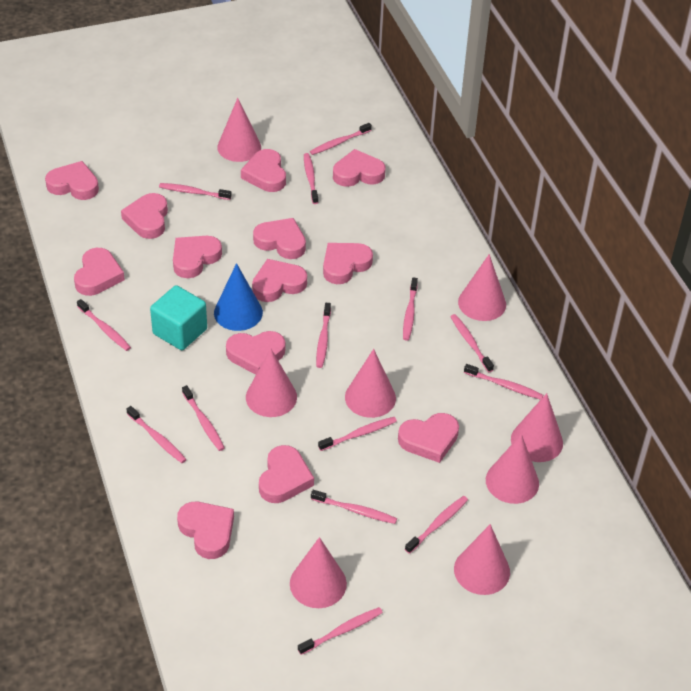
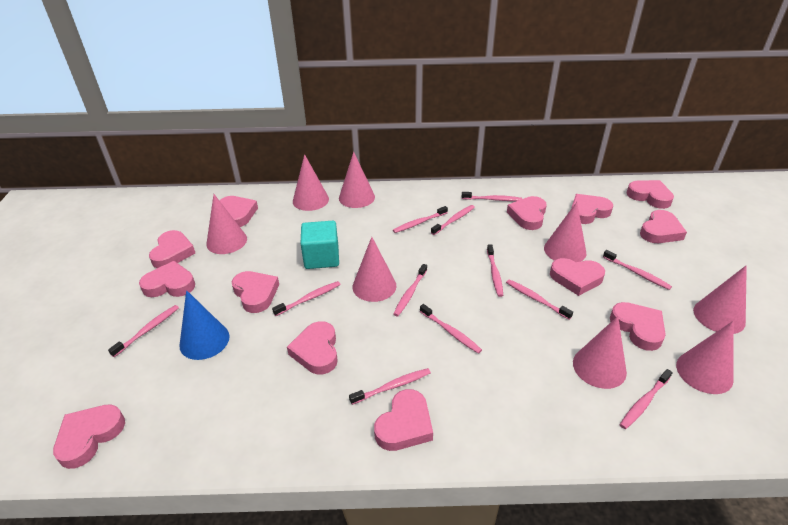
pink toothbrush: 14 -> 12

